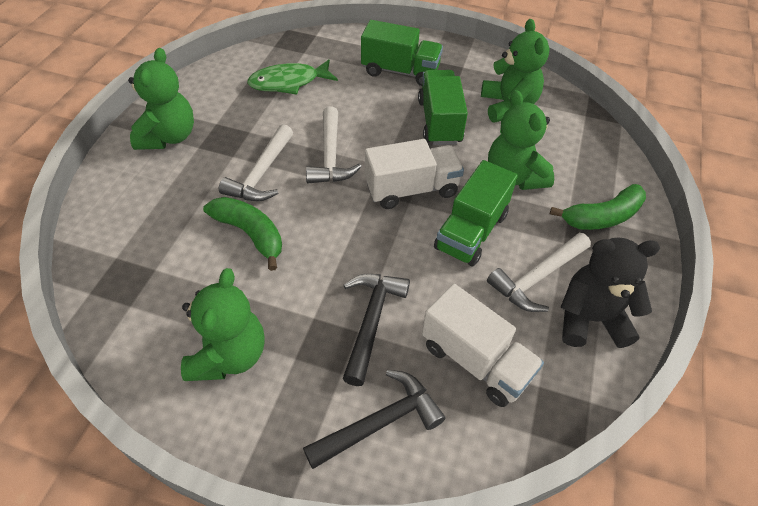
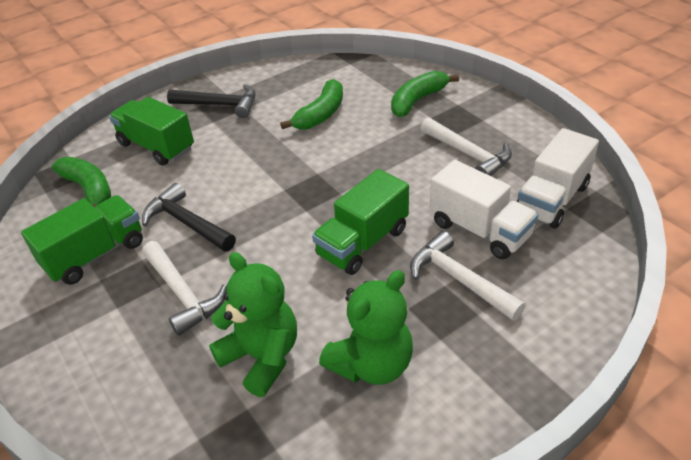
black teddy bear: 1 -> 0
green banana: 2 -> 3
green fish: 1 -> 0
green teddy bear: 4 -> 2

